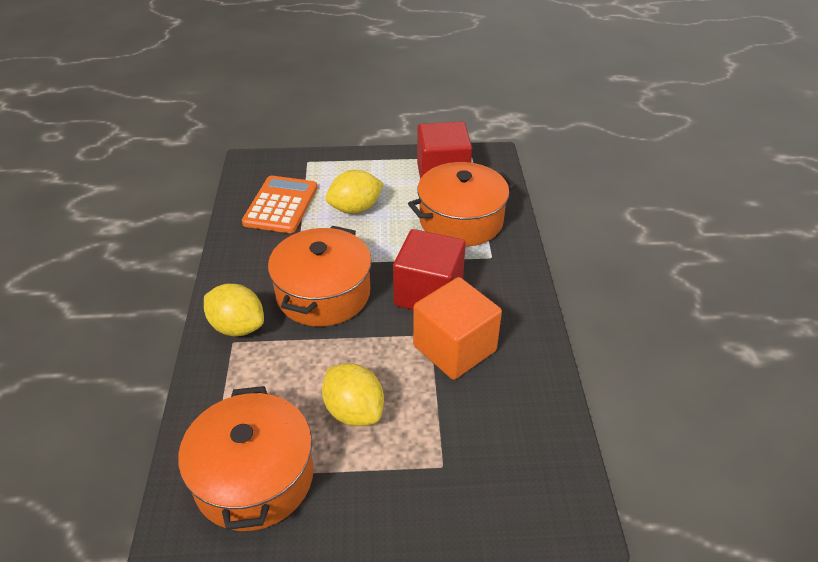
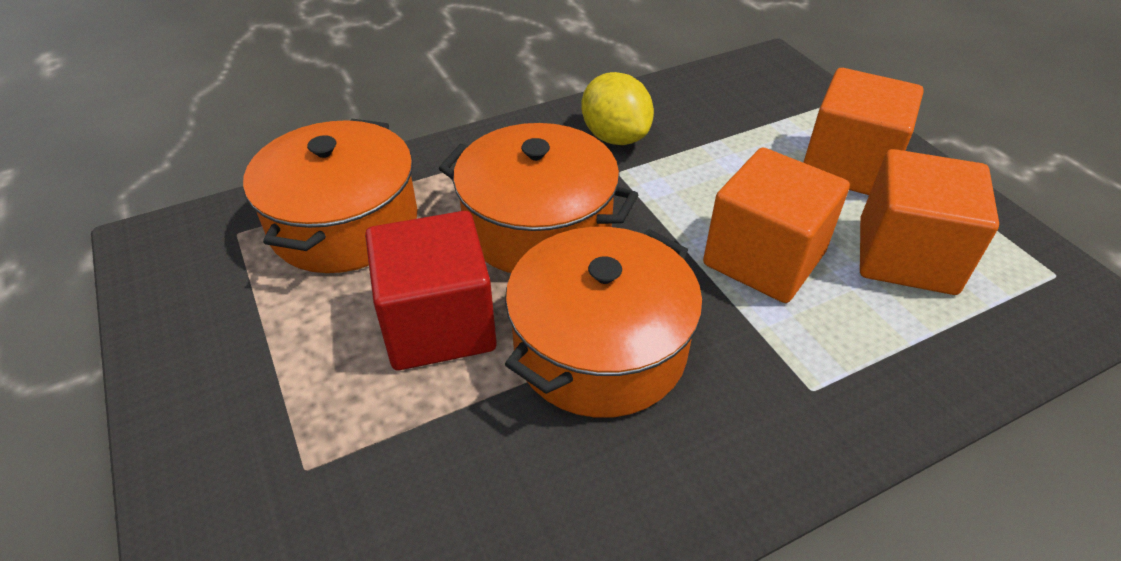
orange calculator: 1 -> 0
orange cube: 1 -> 3
red cube: 2 -> 1
yellow lemon: 3 -> 1

